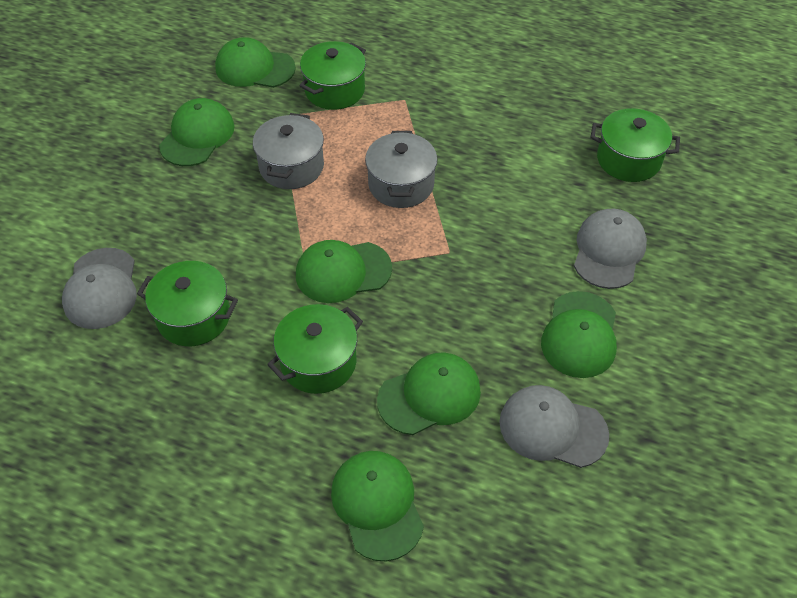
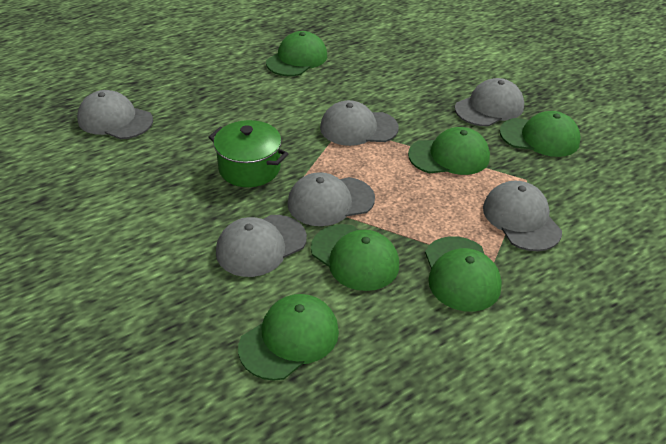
green pot: 4 -> 1
grey cap: 3 -> 6
grey pot: 2 -> 0

